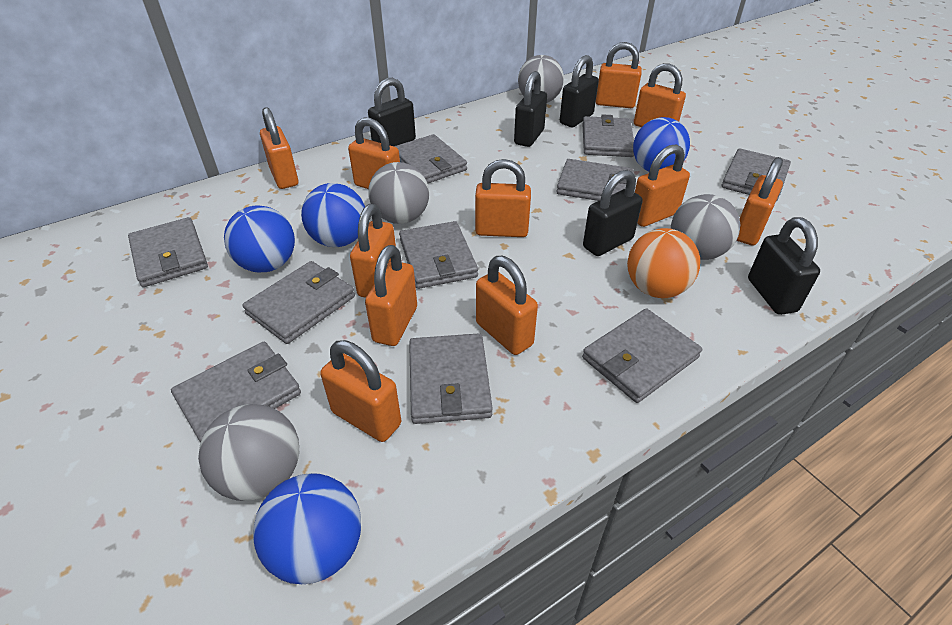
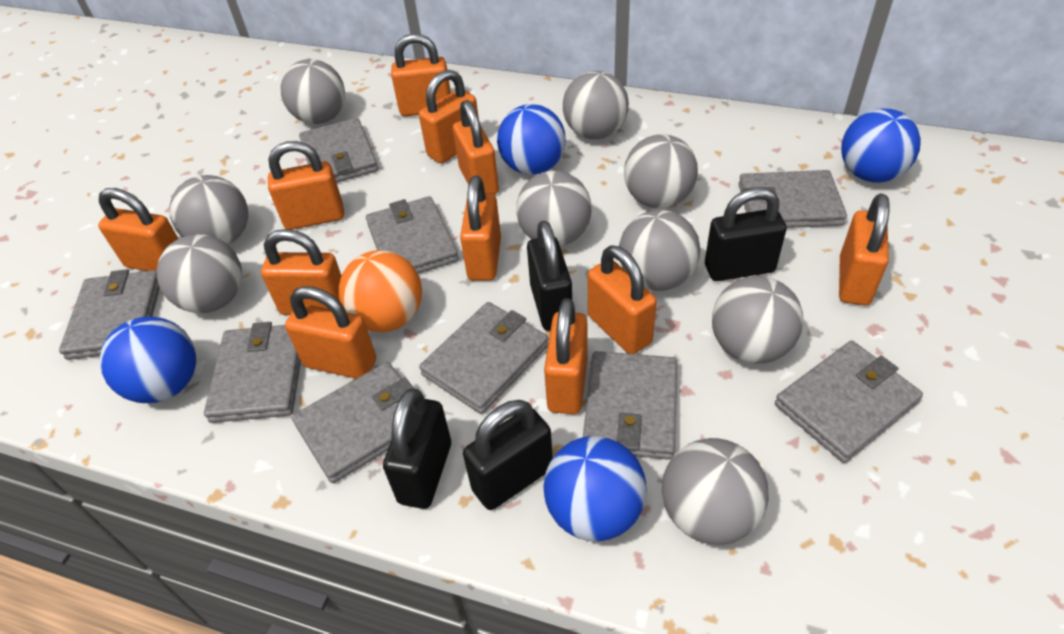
black padlock: 5 -> 4
grey ball: 4 -> 9
grey wallet: 10 -> 9

